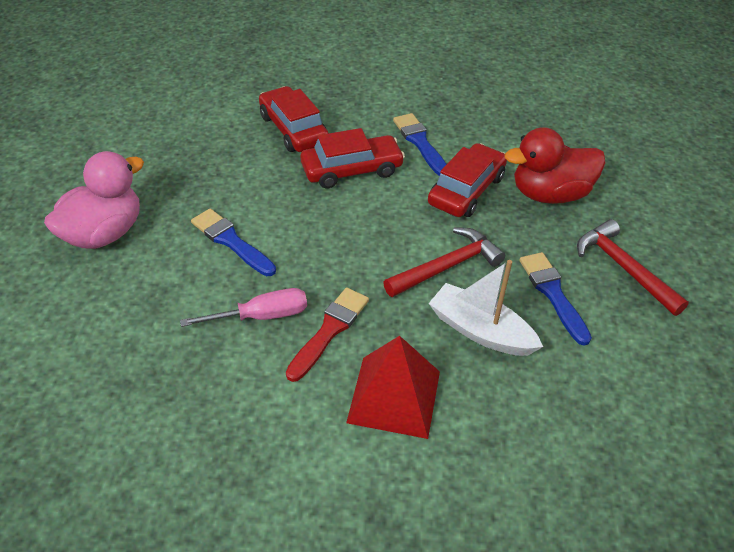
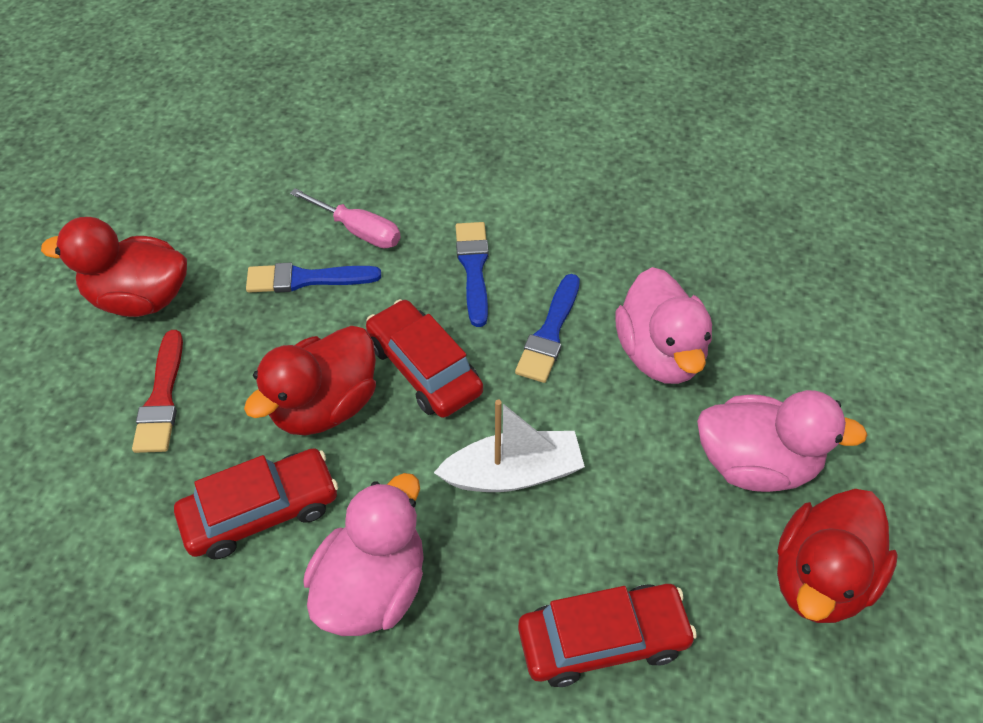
pink duck: 1 -> 3
red duck: 1 -> 3
red hammer: 2 -> 0
red pyramid: 1 -> 0

